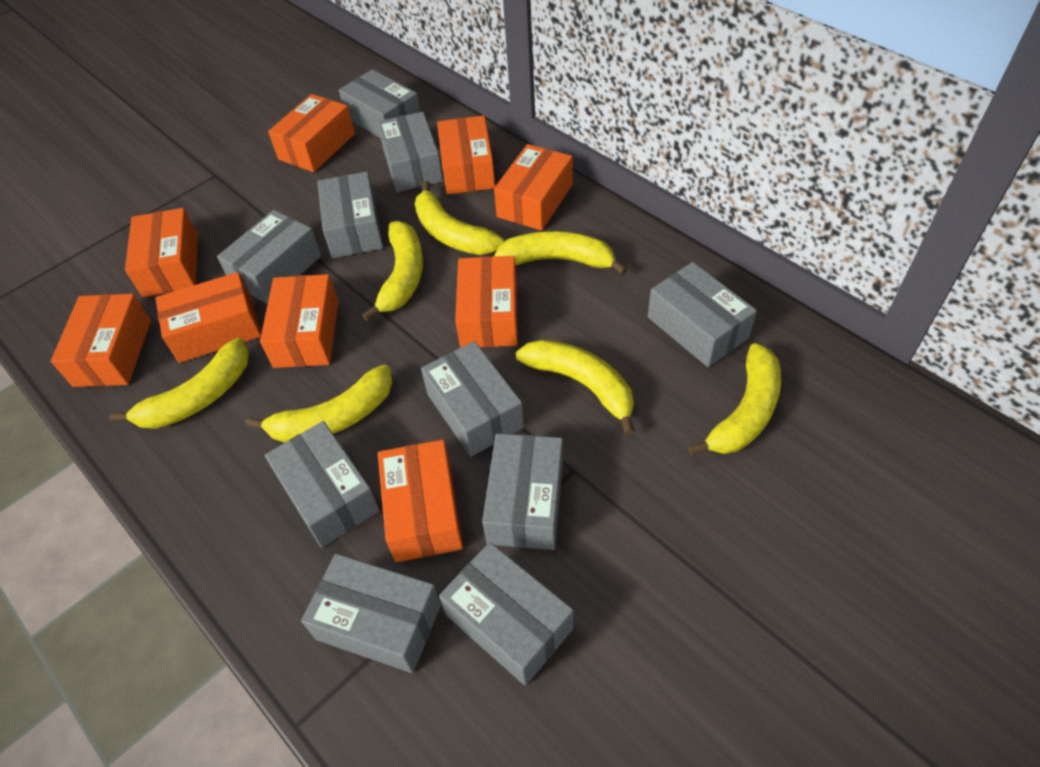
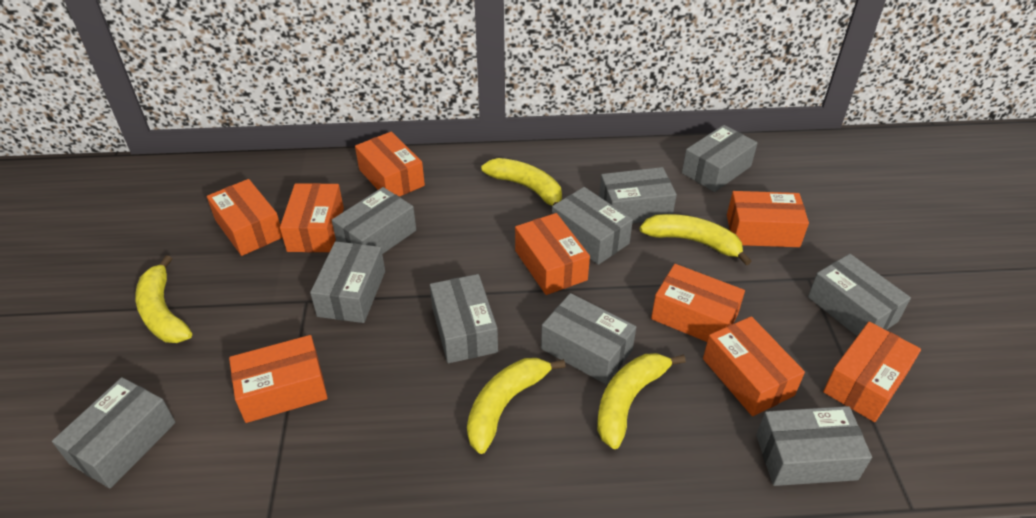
yellow banana: 7 -> 5

